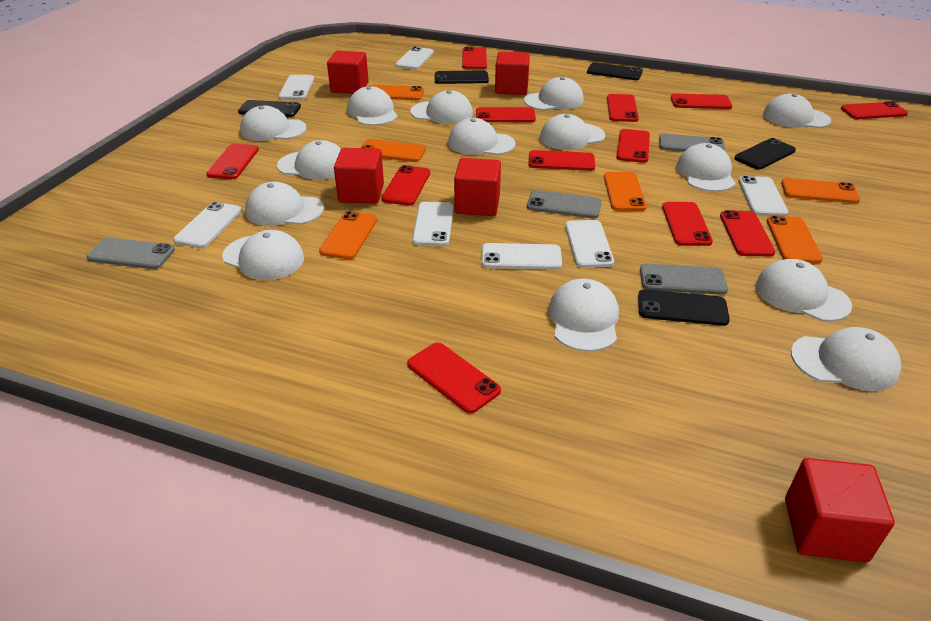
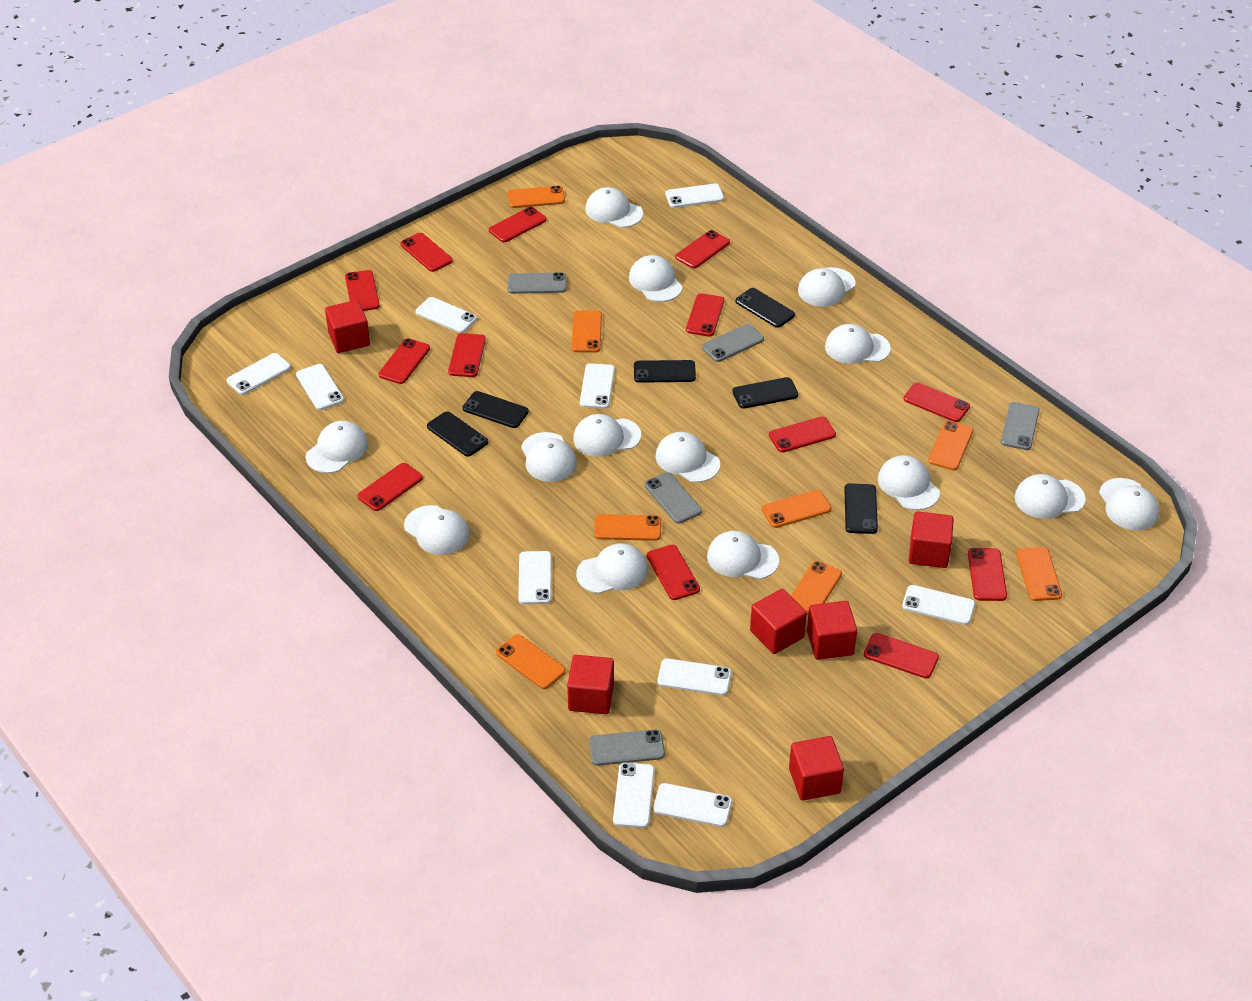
black phone: 5 -> 6
grey phone: 4 -> 5
orange phone: 6 -> 8
red cube: 5 -> 6
red phone: 12 -> 13
white phone: 7 -> 10

